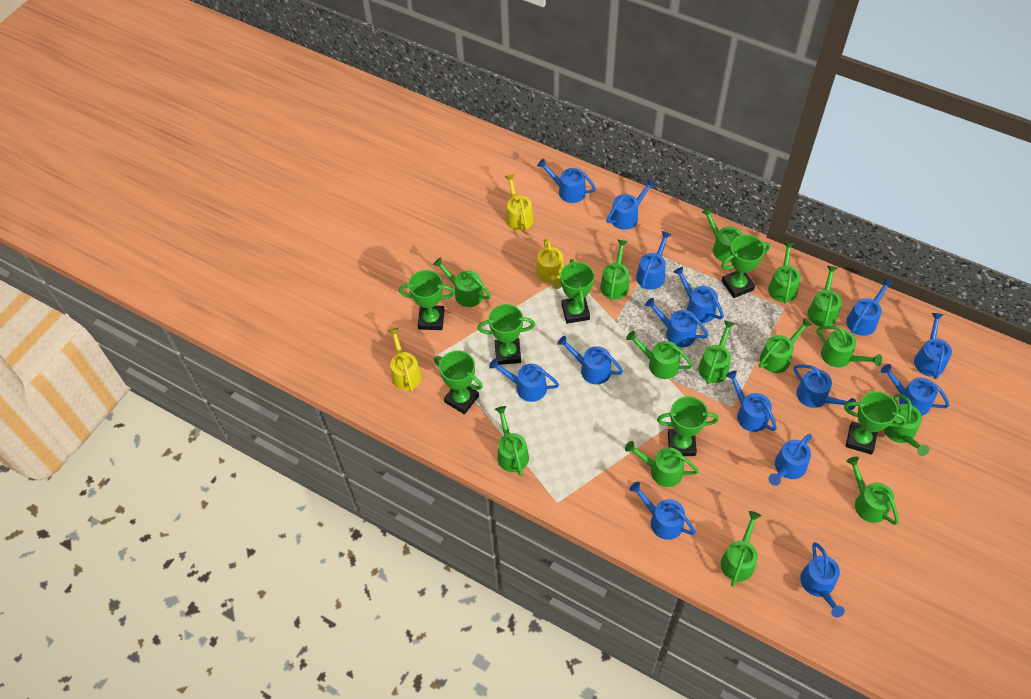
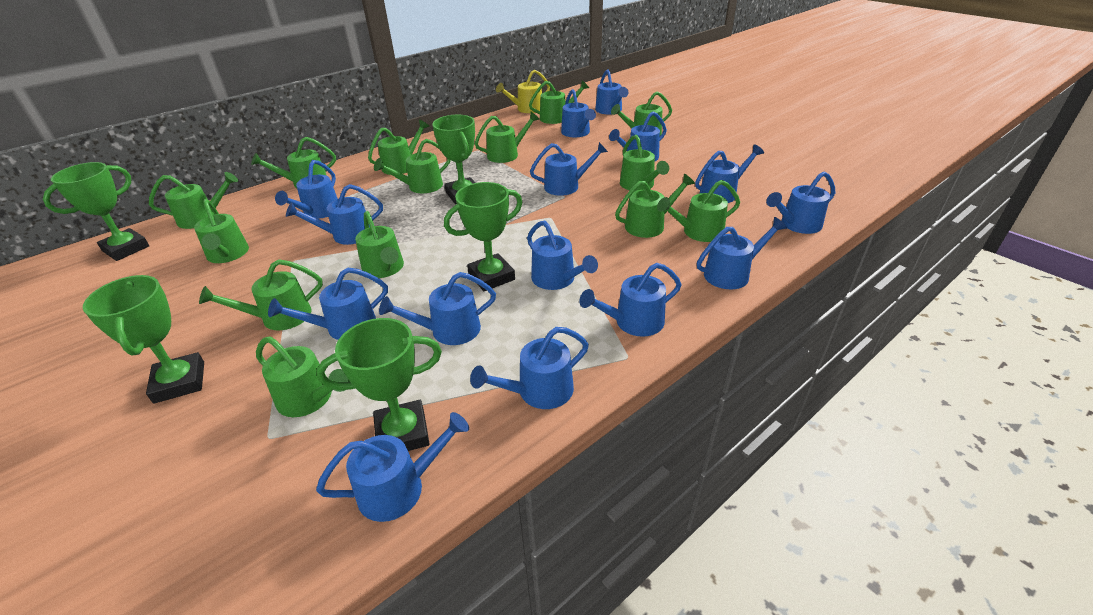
green trophy: 7 -> 5
yellow watering can: 3 -> 1

